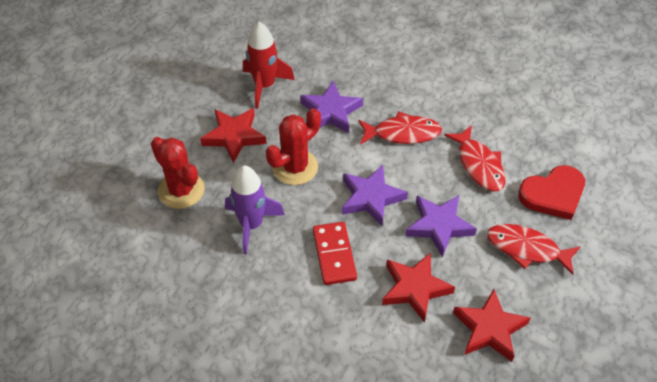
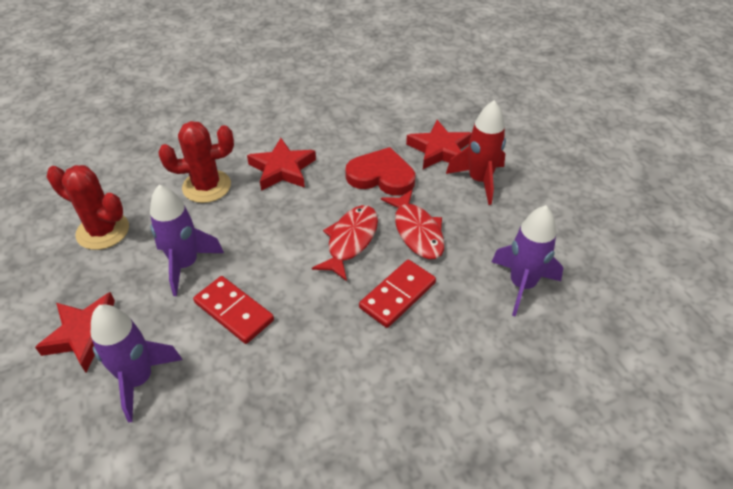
purple rocket: 1 -> 3
purple star: 3 -> 0
red domino: 1 -> 2
red fish: 3 -> 2

